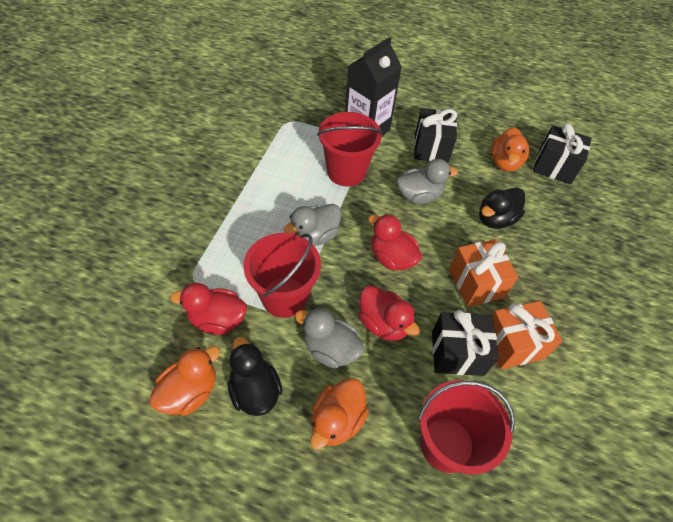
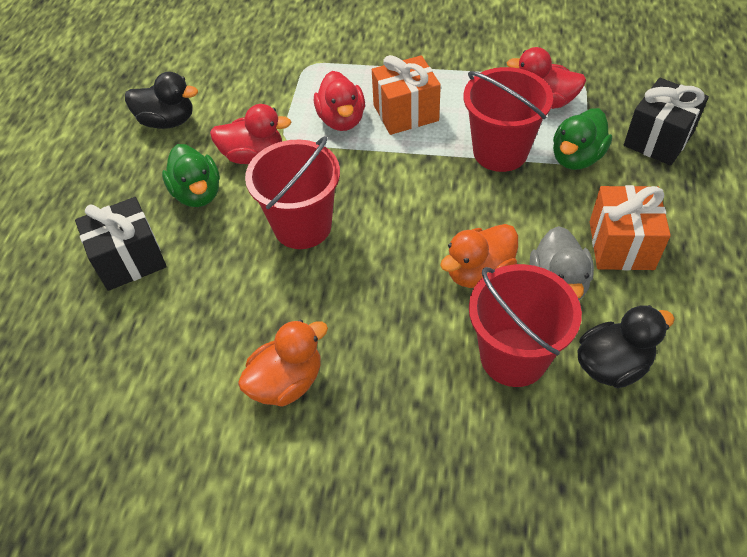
black carton: 1 -> 0
black gift: 3 -> 2
green duck: 0 -> 2
grey duck: 3 -> 1
orange duck: 3 -> 2

